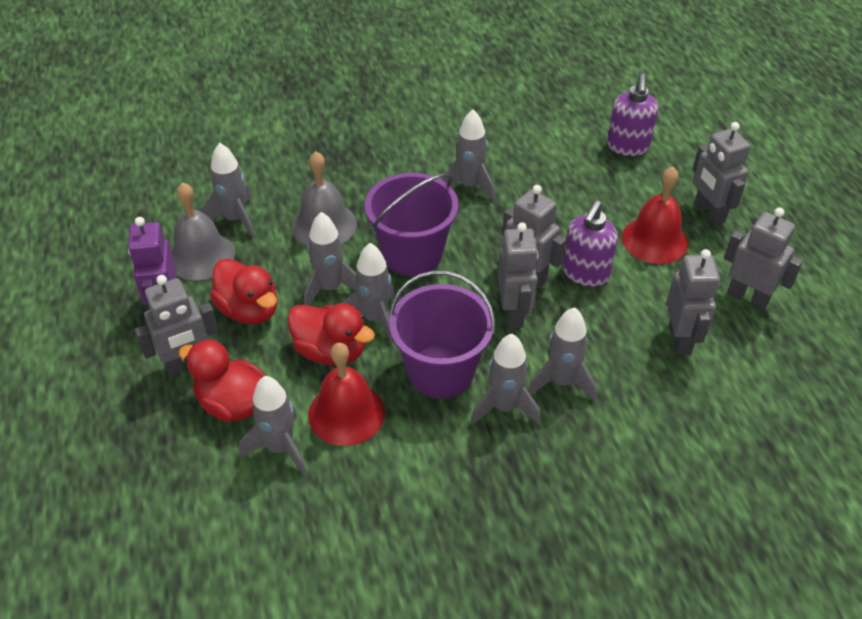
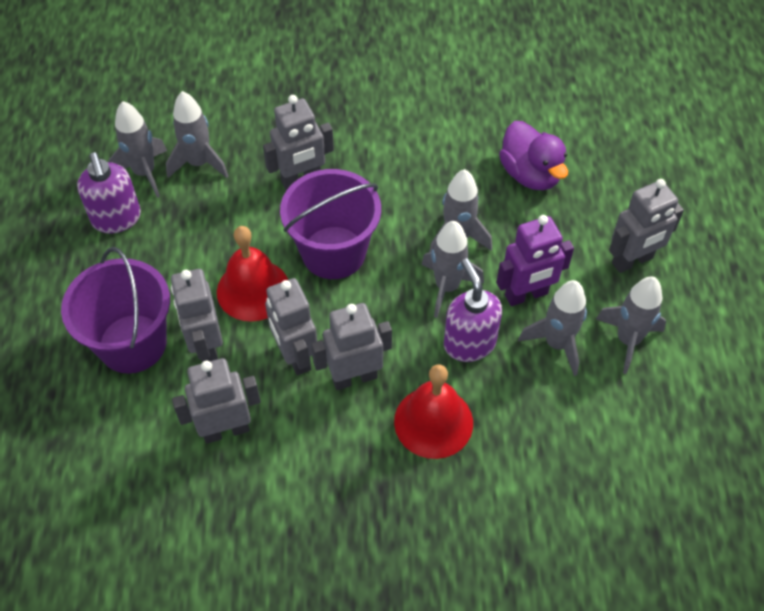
grey bell: 2 -> 0
grey rocket: 7 -> 6
purple duck: 0 -> 1
red duck: 3 -> 0

